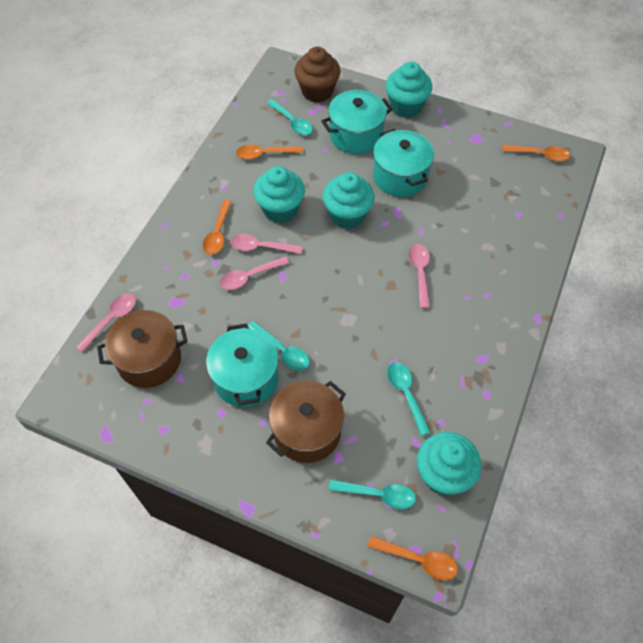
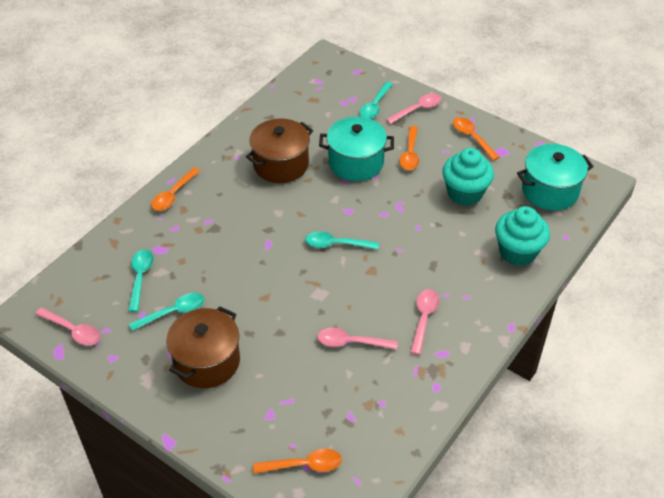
brown cupcake: 1 -> 0
turquoise cupcake: 4 -> 2
turquoise pot: 3 -> 2

